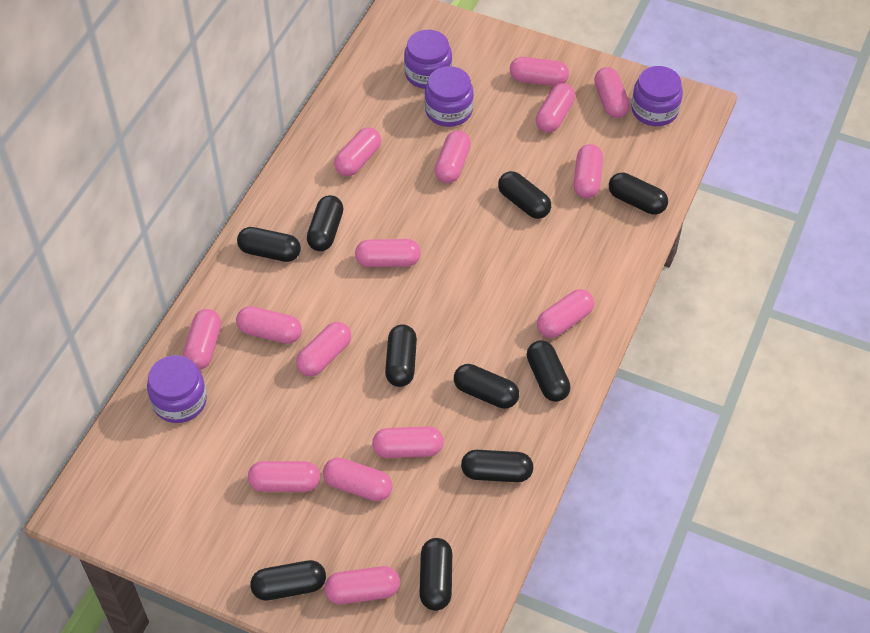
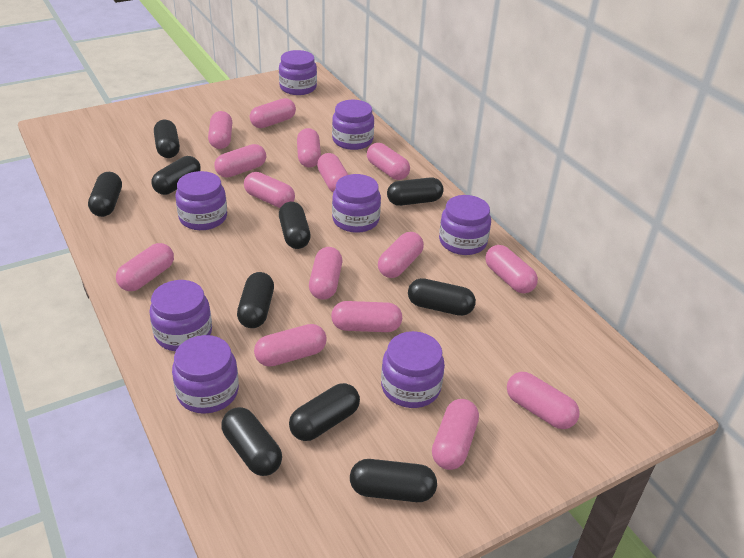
purple jar: 4 -> 8

